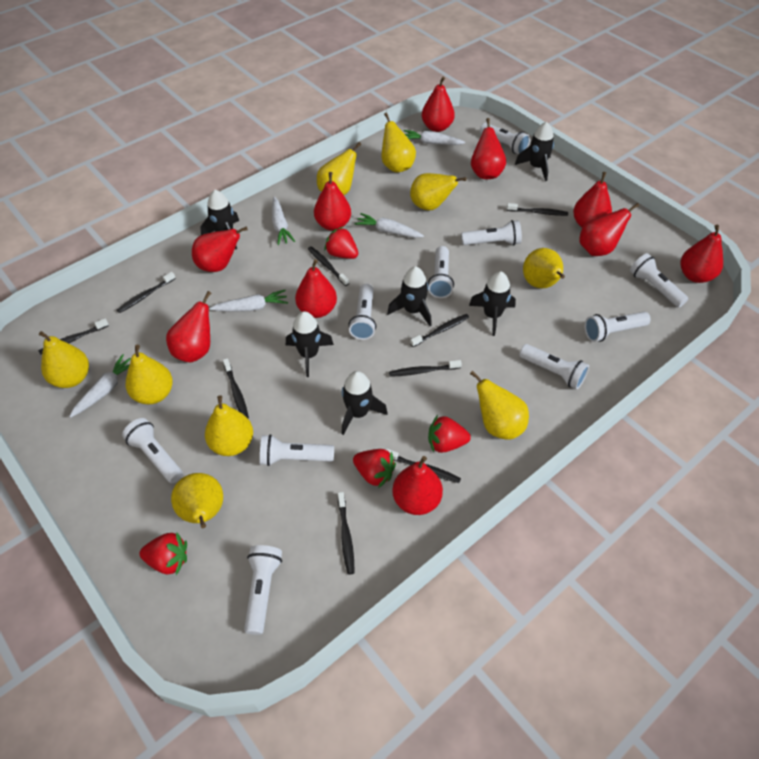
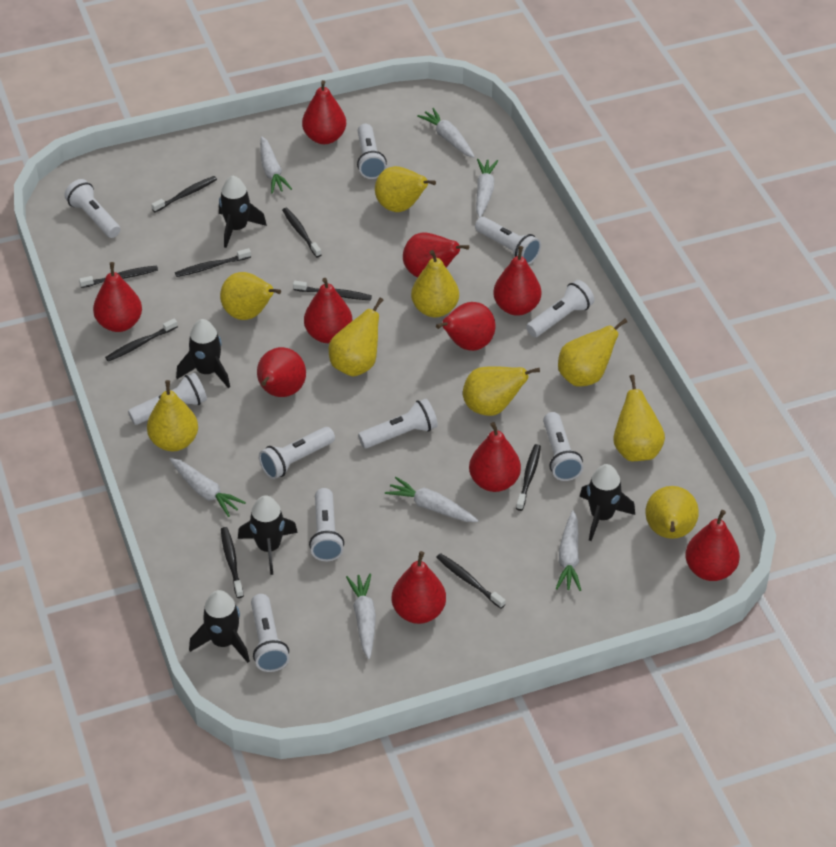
black rocket: 6 -> 5
red strawberry: 4 -> 0
white carrot: 5 -> 7

